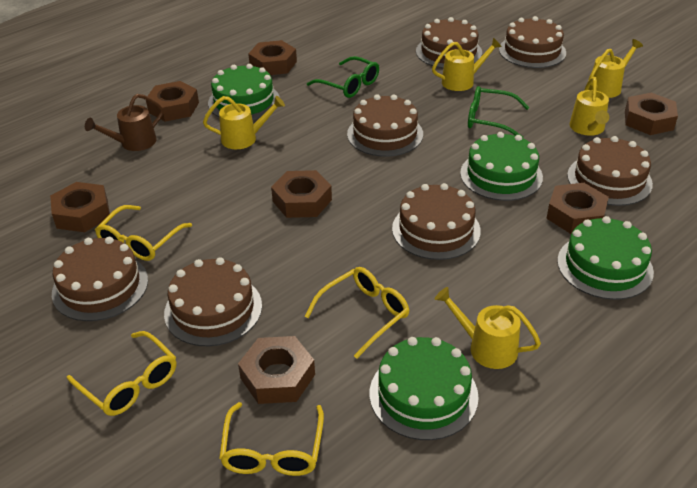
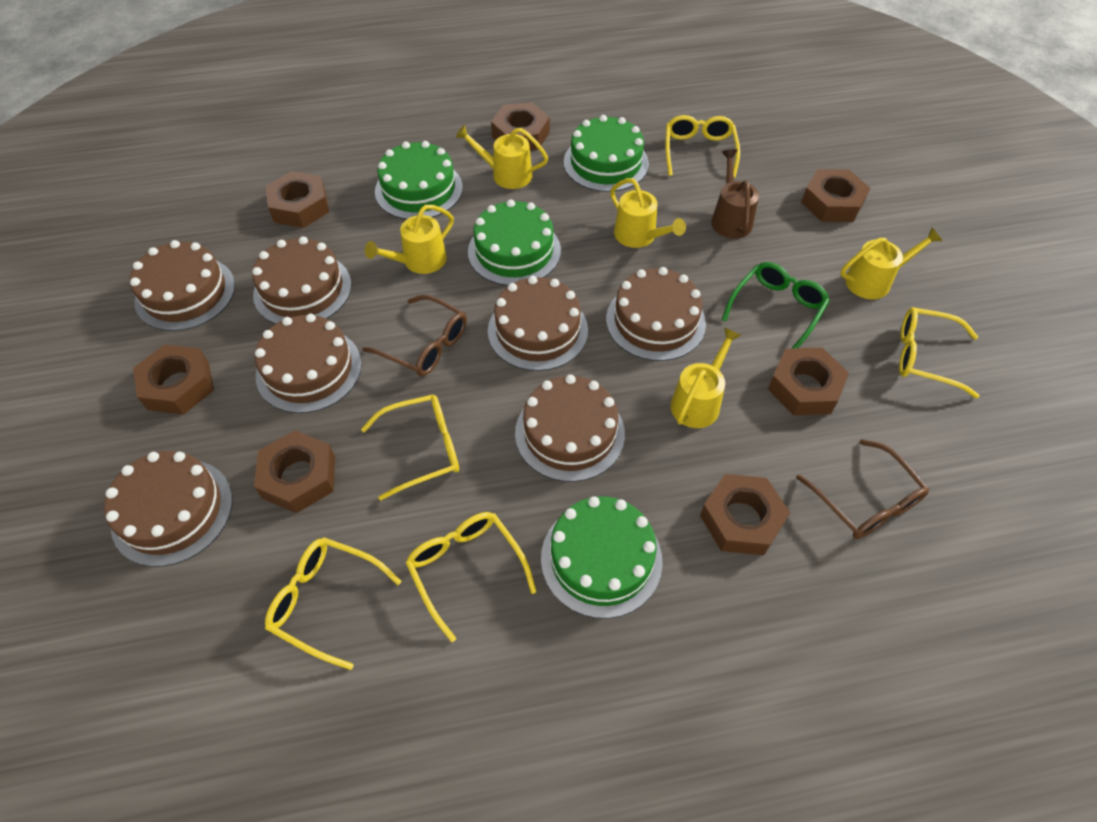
brown glasses: 0 -> 2
green glasses: 2 -> 1
yellow glasses: 4 -> 5

